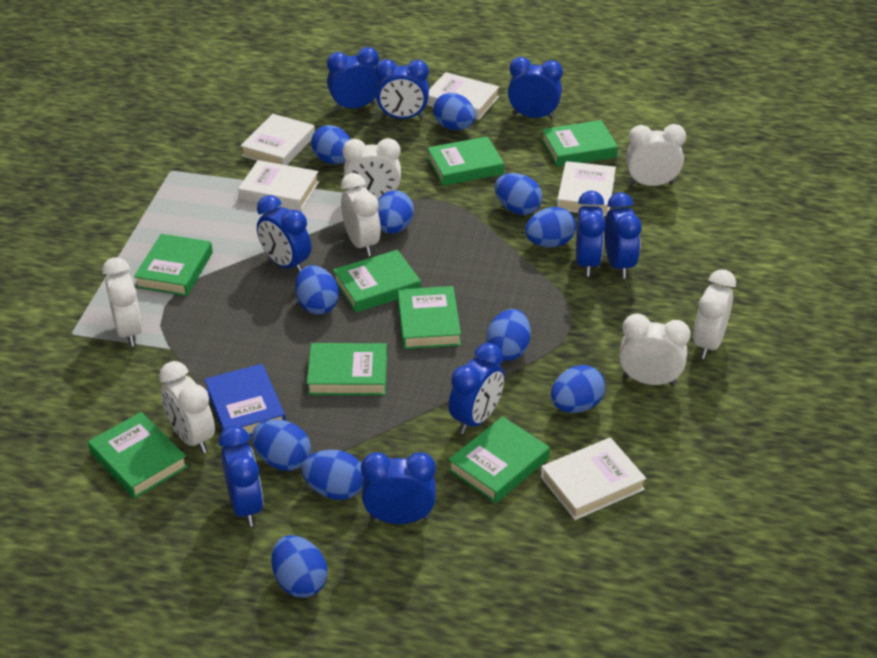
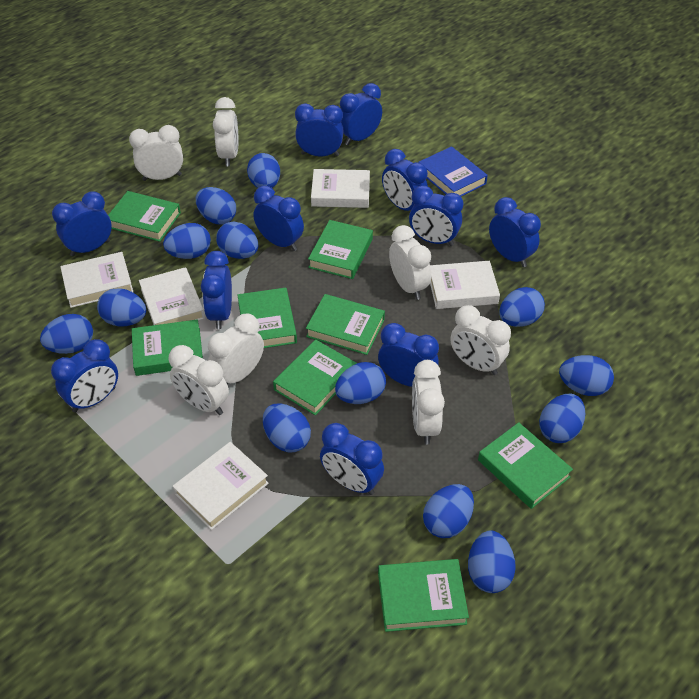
blue clock: 9 -> 11
blue egg: 11 -> 13

